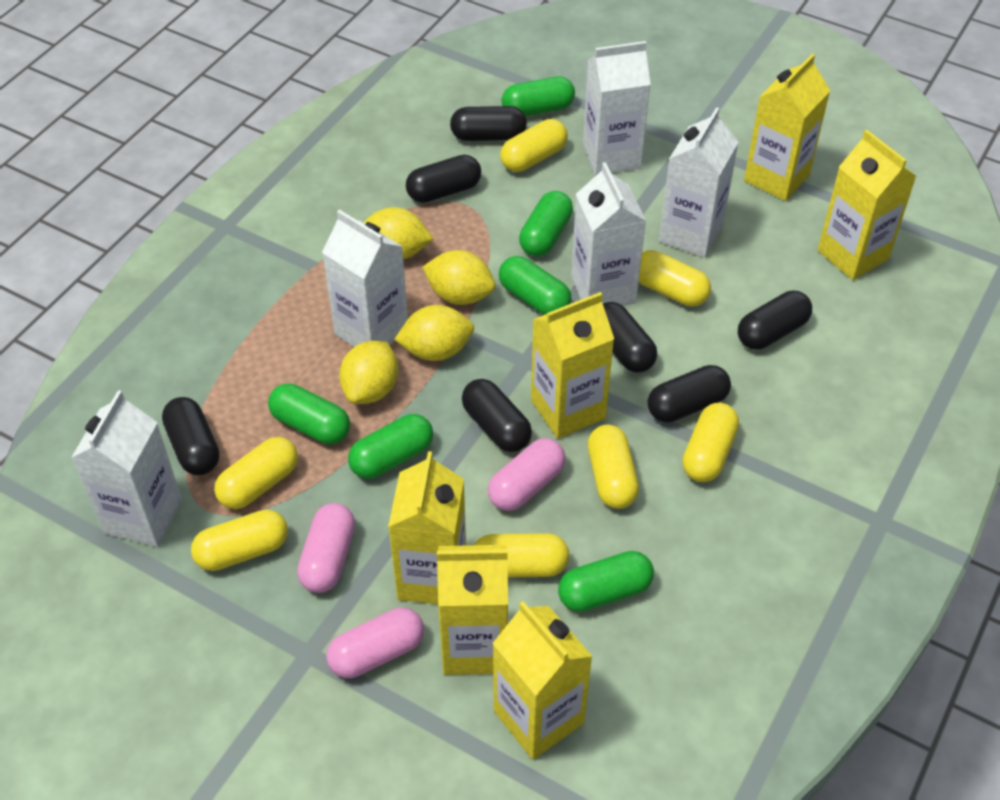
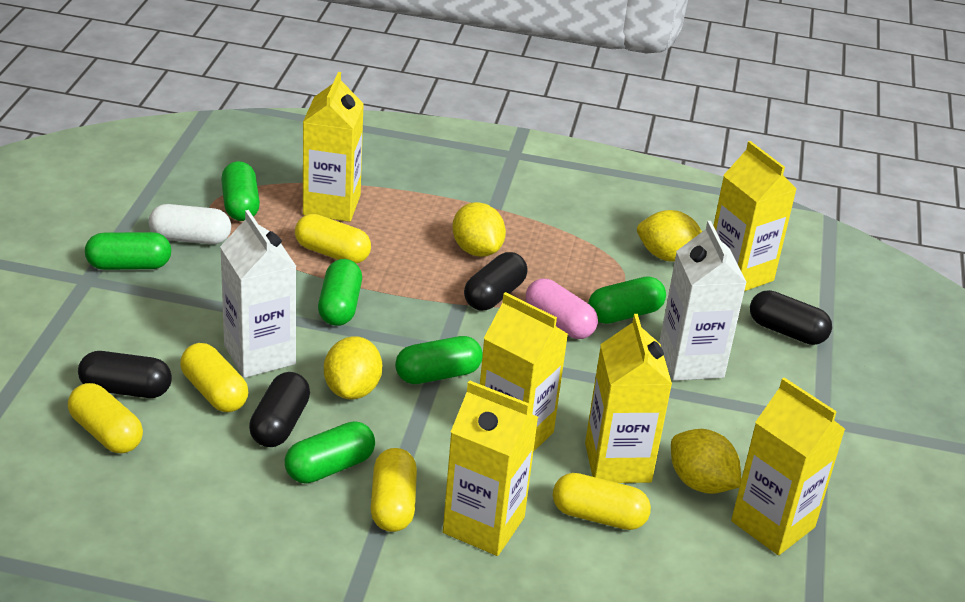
black capsule: 7 -> 4
pink capsule: 3 -> 1
white capsule: 0 -> 1
white carton: 5 -> 2
yellow capsule: 7 -> 5

